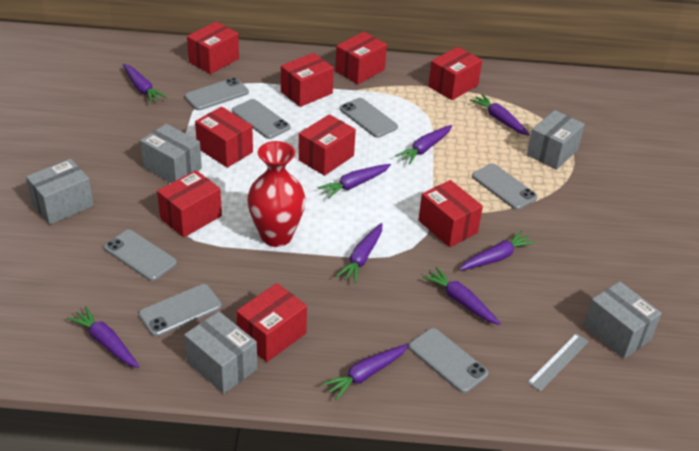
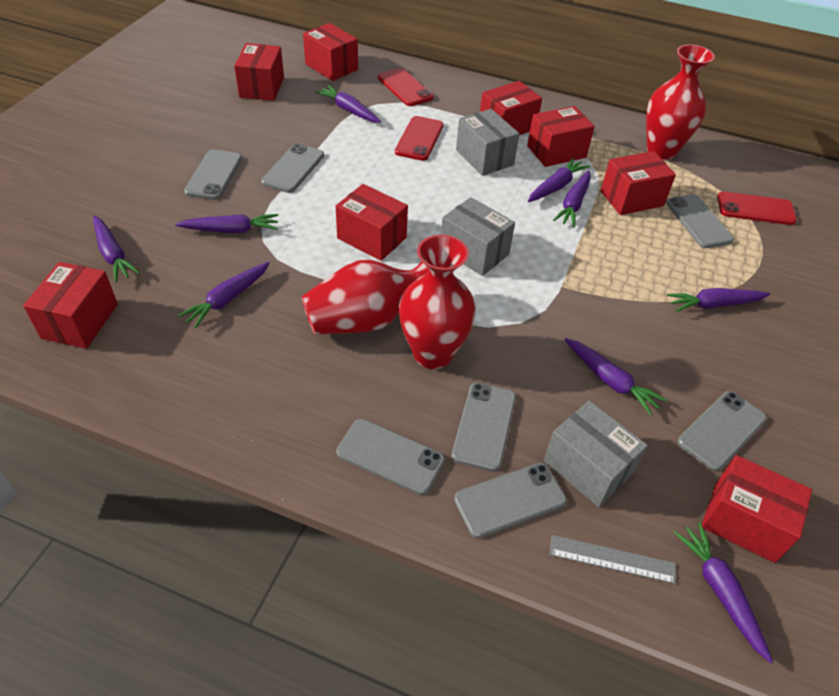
grey box: 5 -> 3
red box: 9 -> 8
red phone: 0 -> 3
red vase: 1 -> 3

